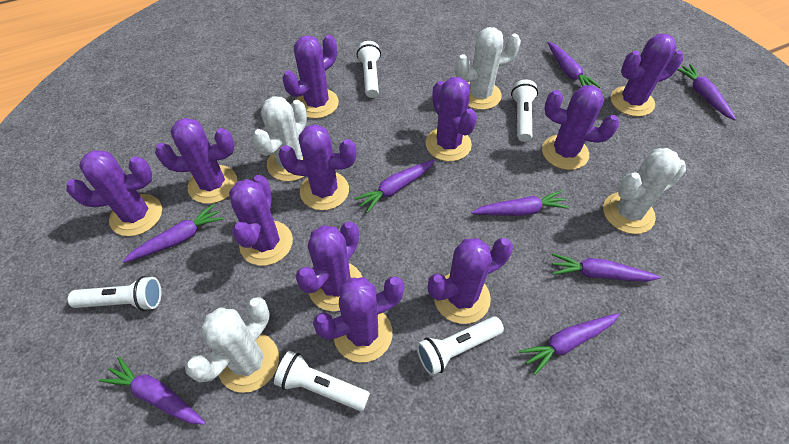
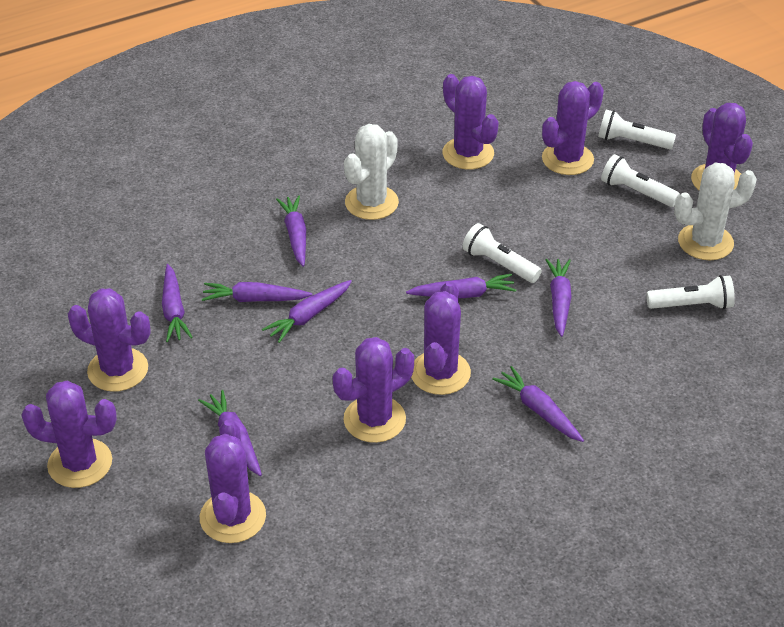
purple cactus: 11 -> 8
white cactus: 4 -> 2
white flashlight: 5 -> 4

